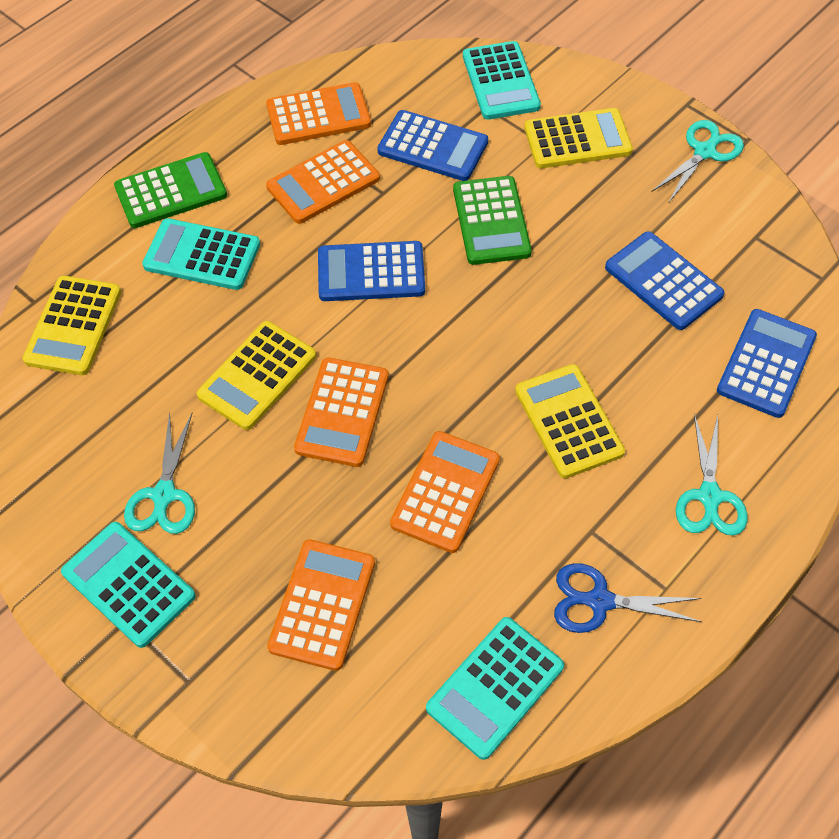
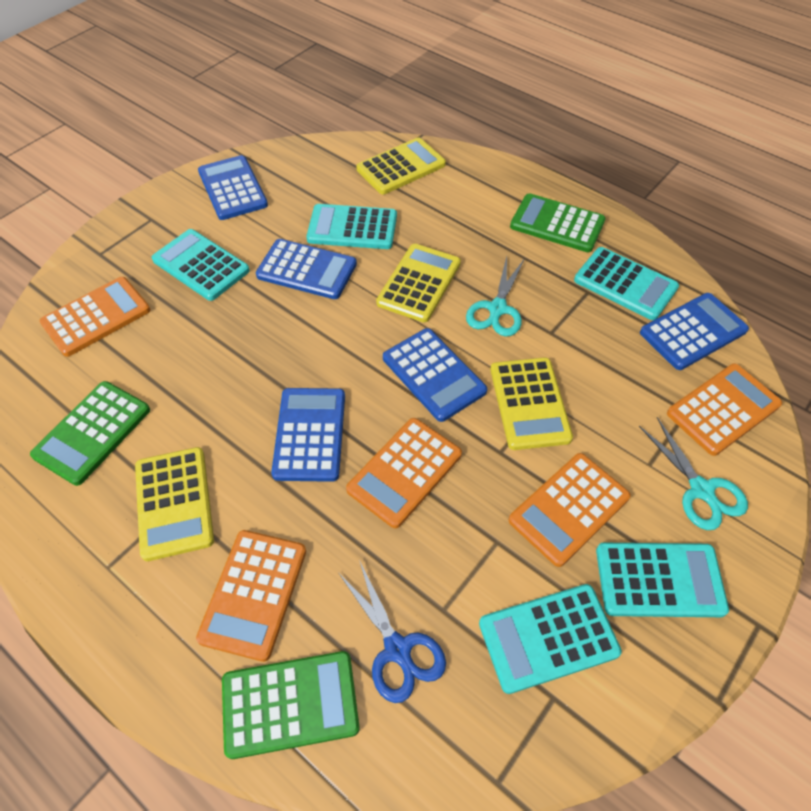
blue calculator: 4 -> 5
green calculator: 2 -> 3
turquoise calculator: 4 -> 5
turquoise scissors: 3 -> 2

